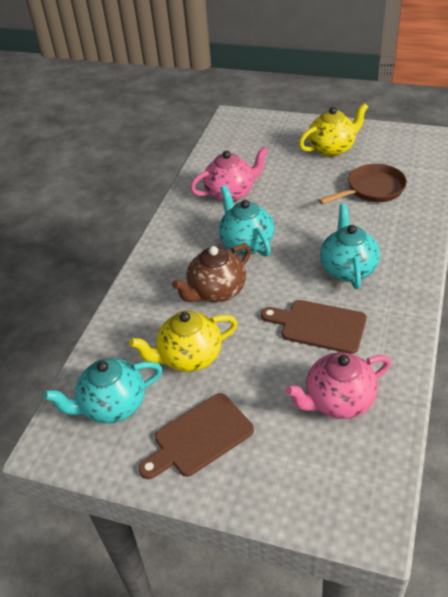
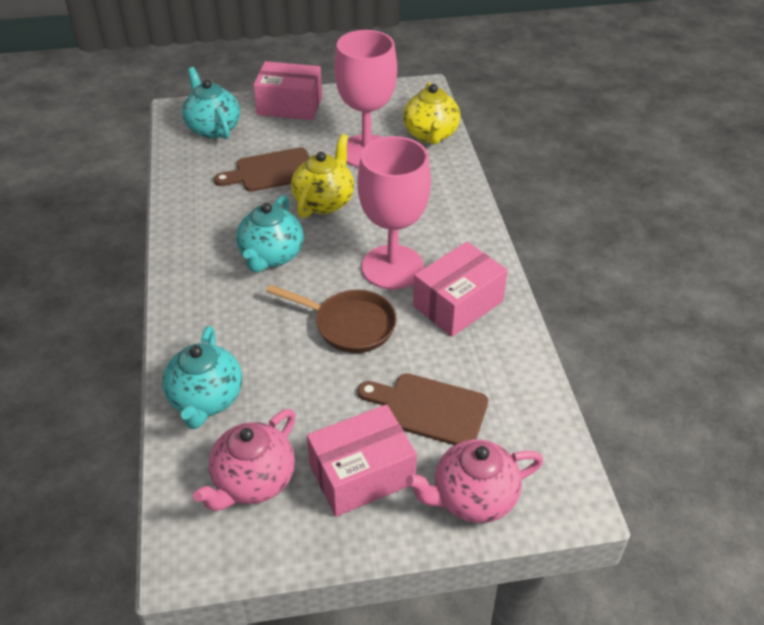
brown teapot: 1 -> 0
pink box: 0 -> 3
pink goblet: 0 -> 2

